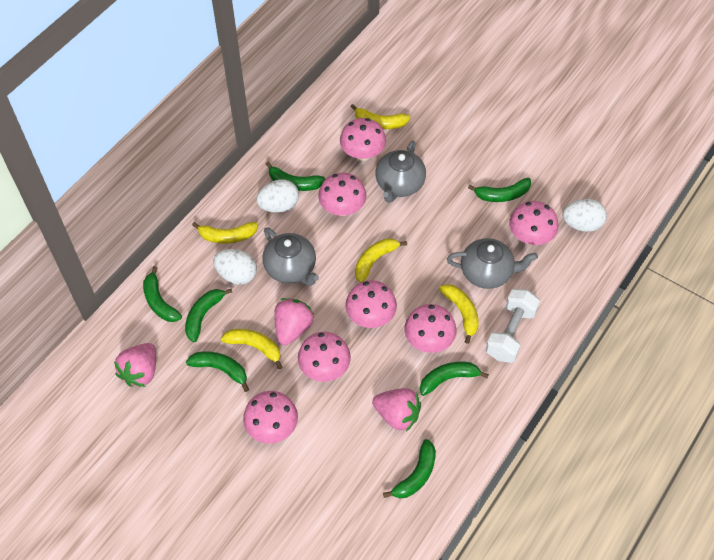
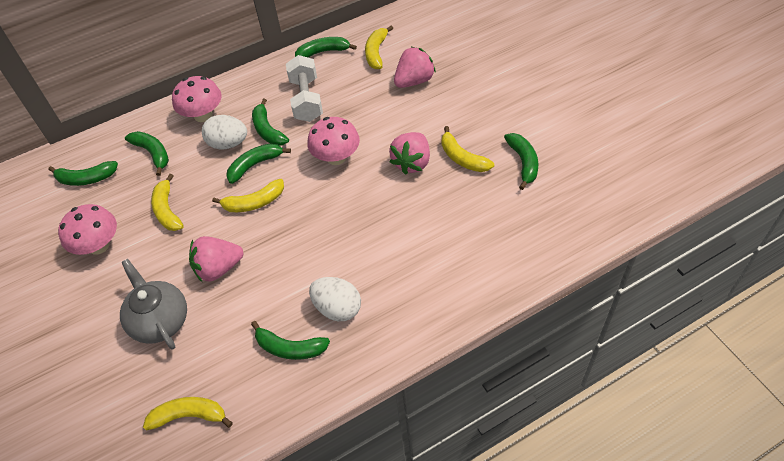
grey teapot: 3 -> 1
pink mushroom: 7 -> 3
white egg: 3 -> 2

